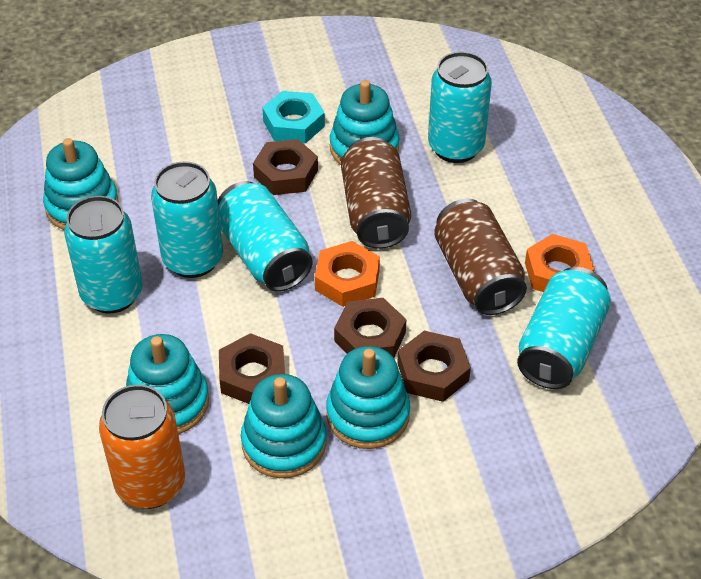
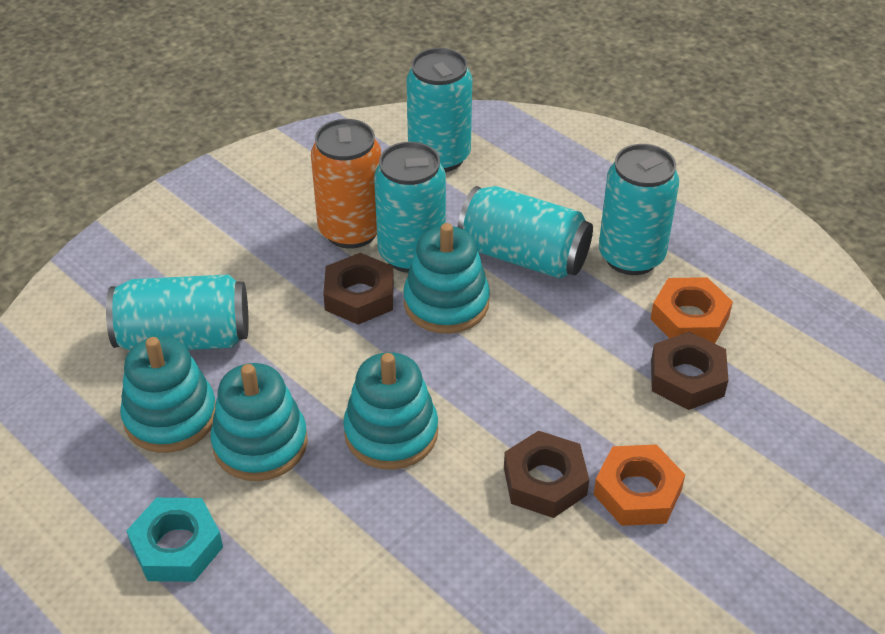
brown can: 2 -> 0
brown nut: 4 -> 3
turquoise stacking toy: 5 -> 4

